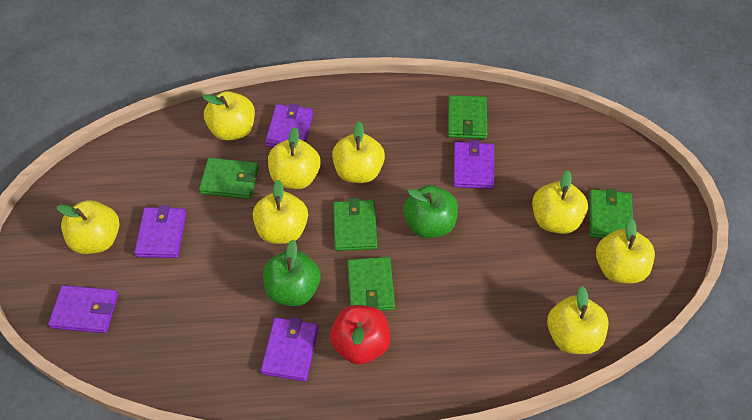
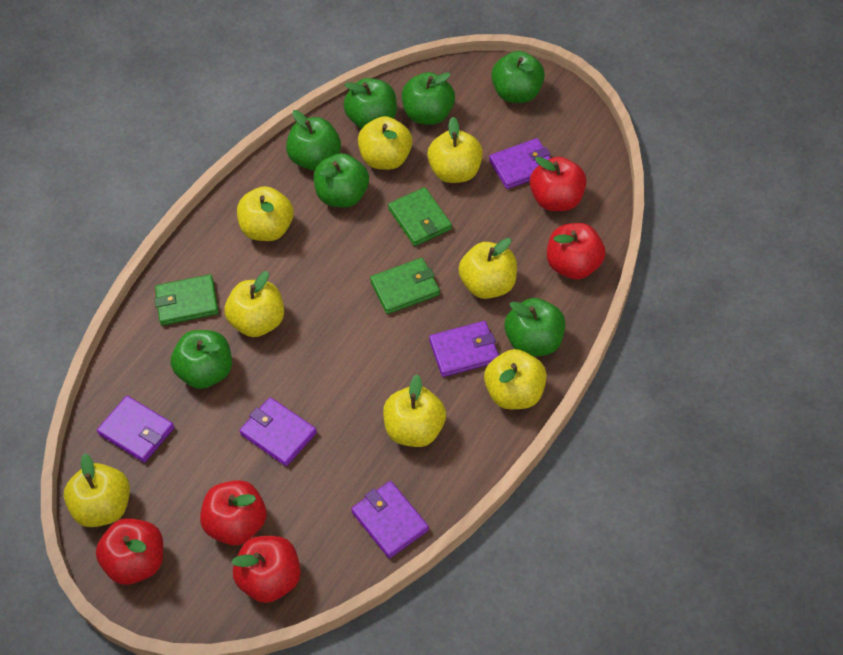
green apple: 2 -> 7
green wallet: 5 -> 3
red apple: 1 -> 5

